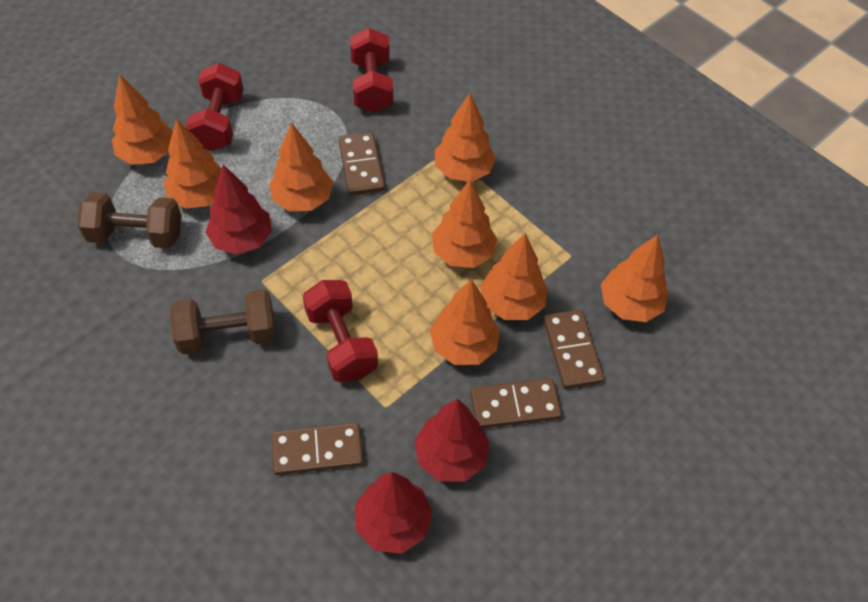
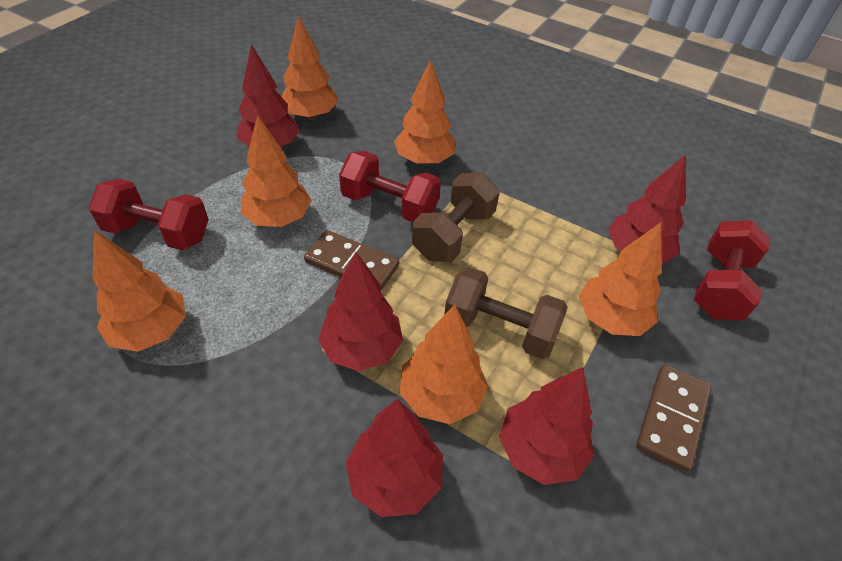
brown domino: 4 -> 2
orange tree: 8 -> 6
red tree: 3 -> 5

